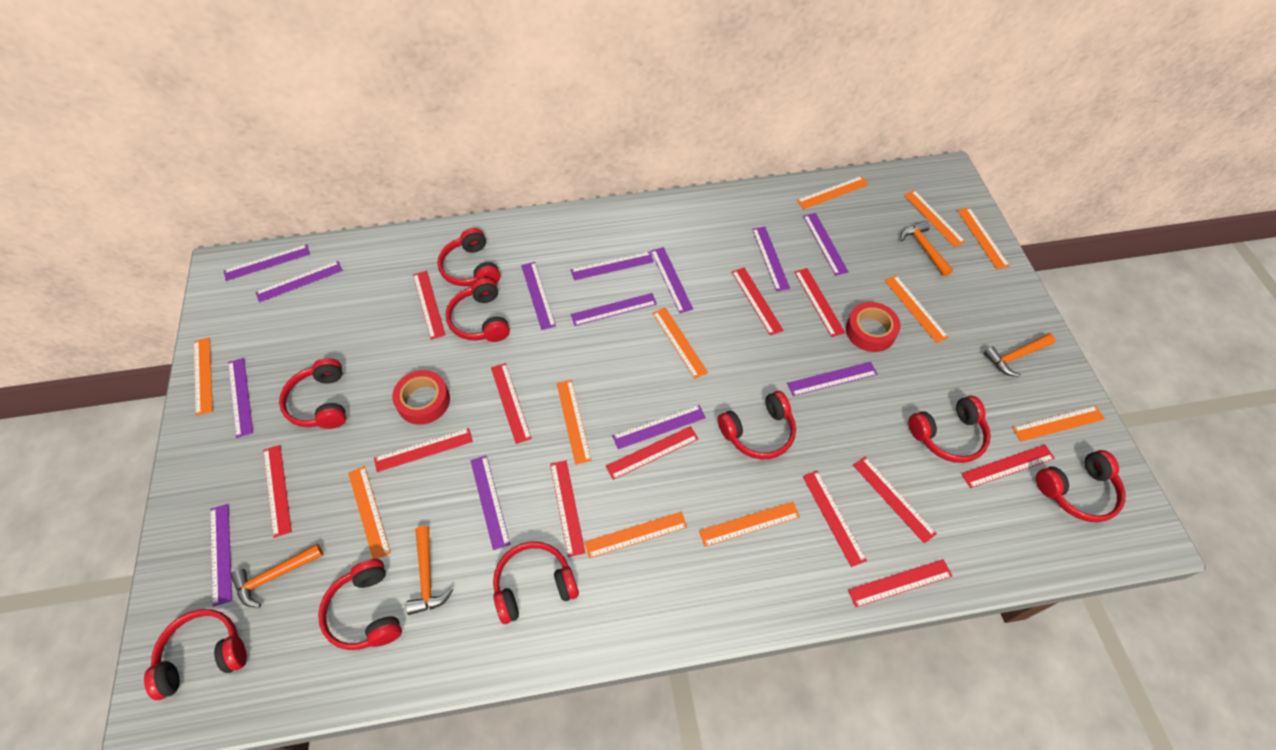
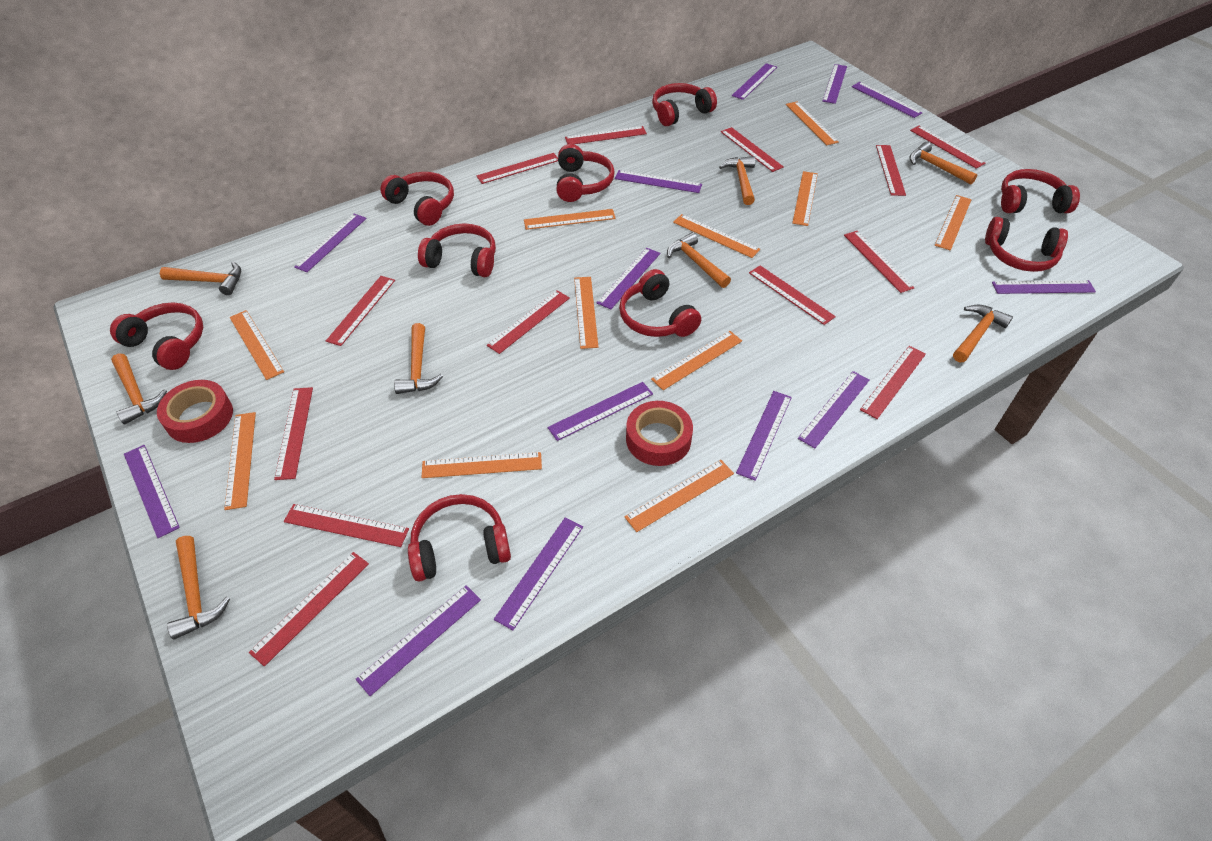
orange hammer: 4 -> 8
red ruler: 12 -> 13

